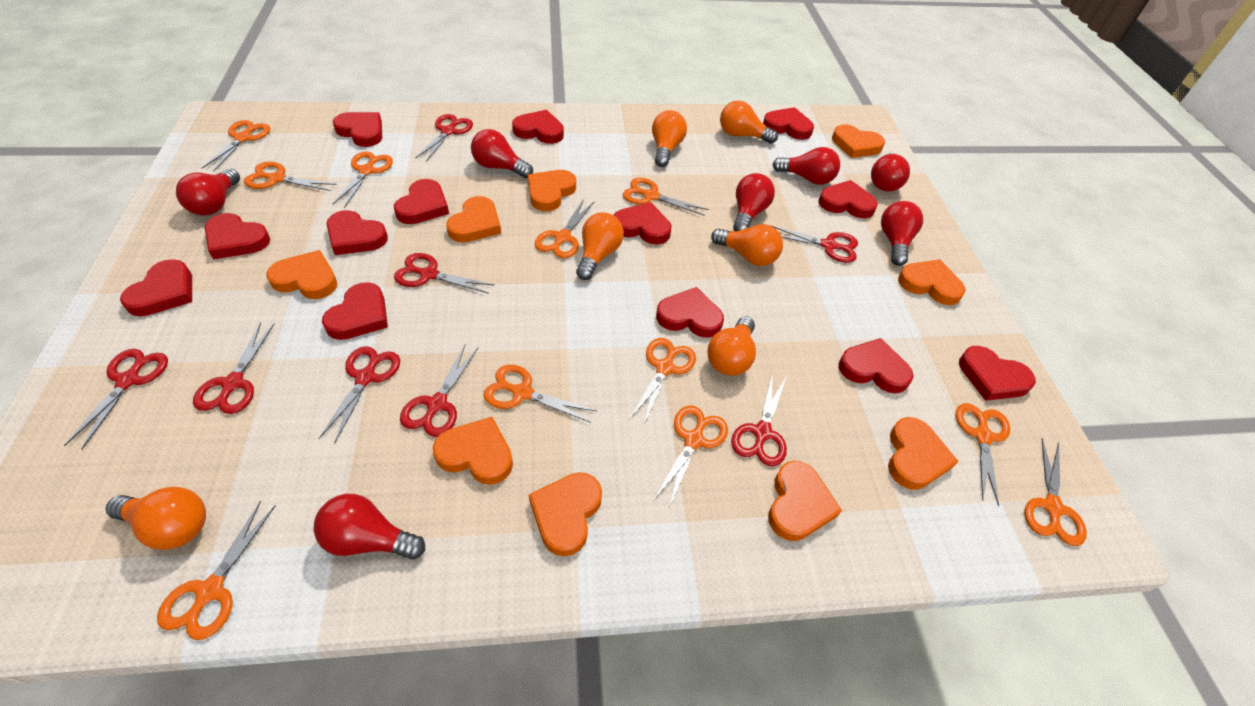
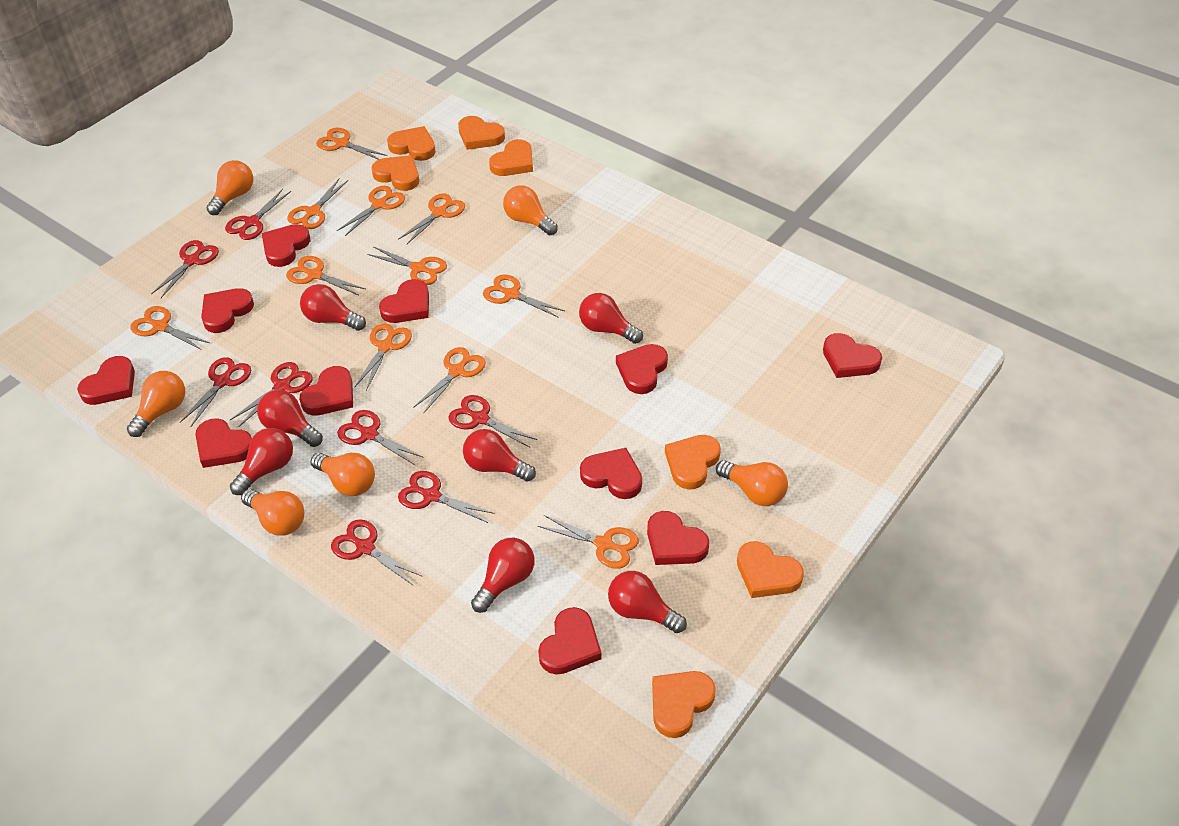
orange heart: 9 -> 7
red heart: 13 -> 11

